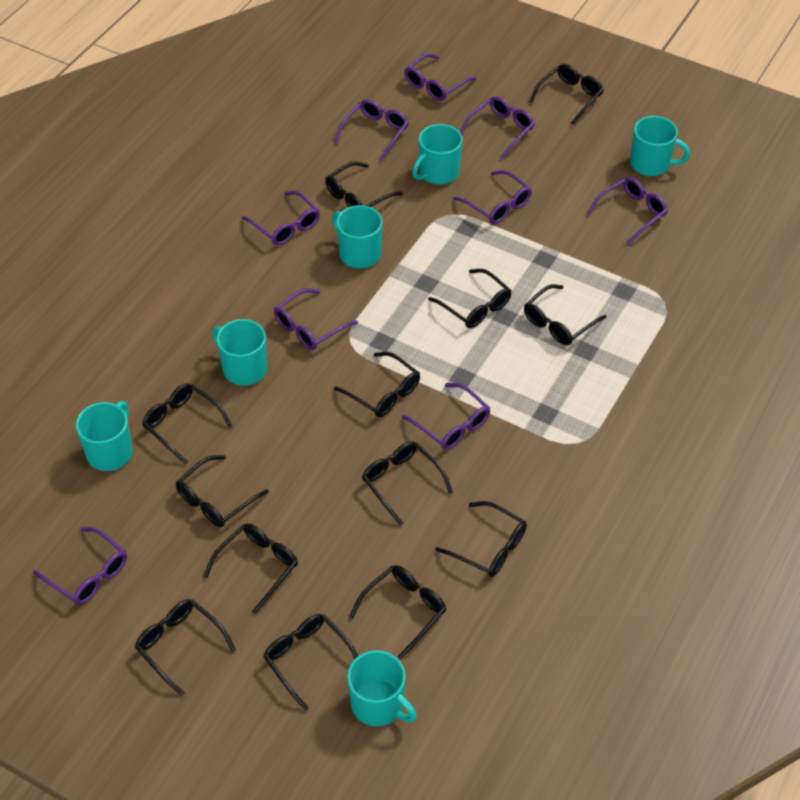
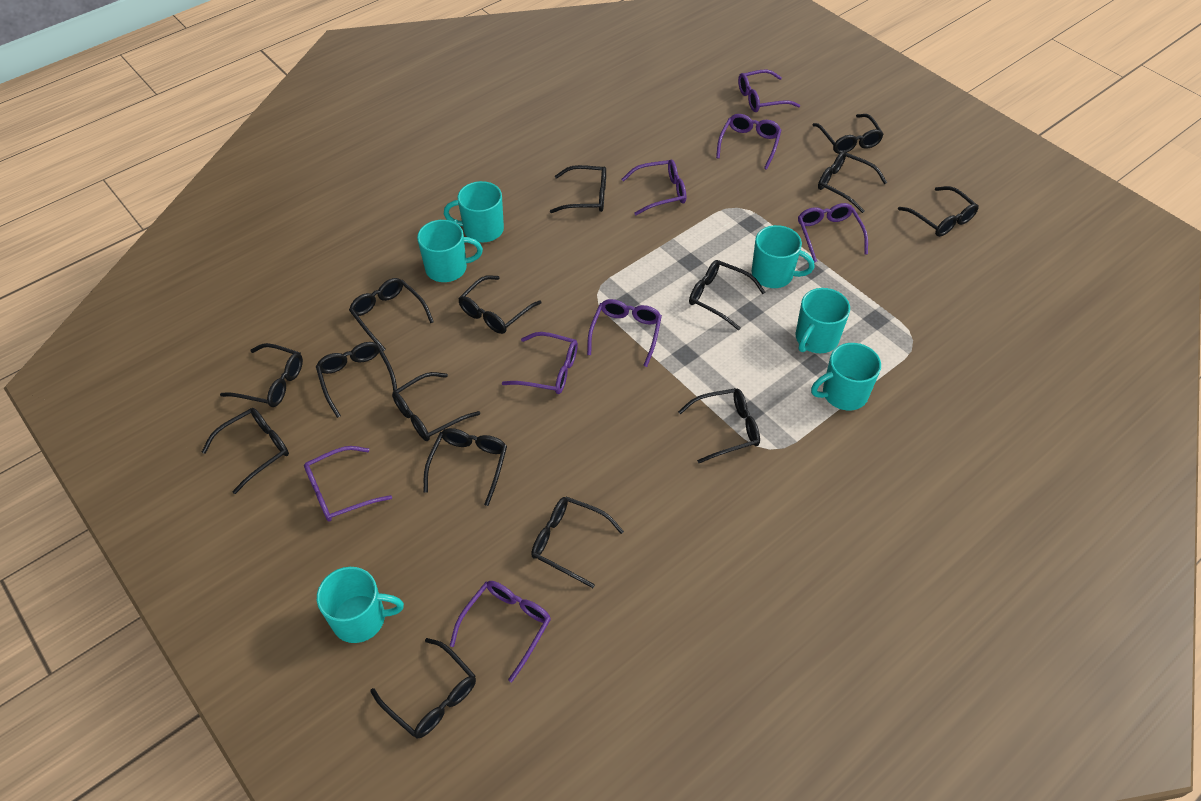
black glasses: 13 -> 15
purple glasses: 9 -> 8

